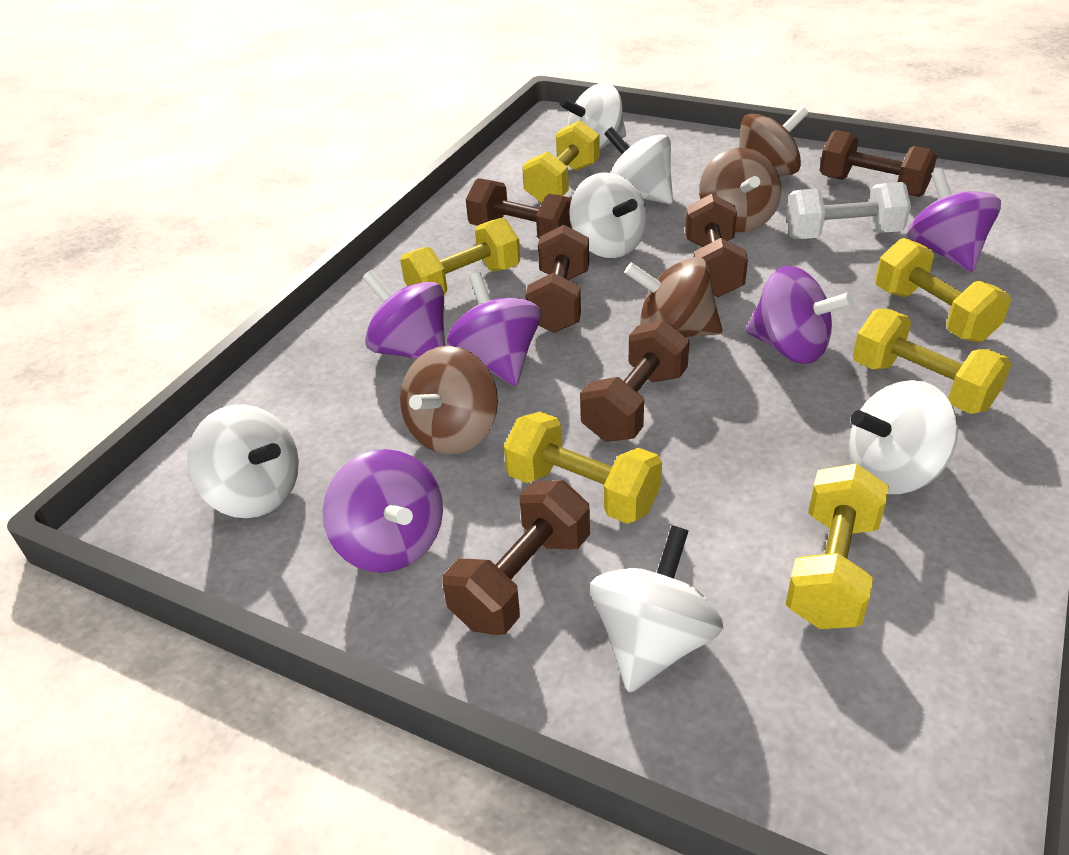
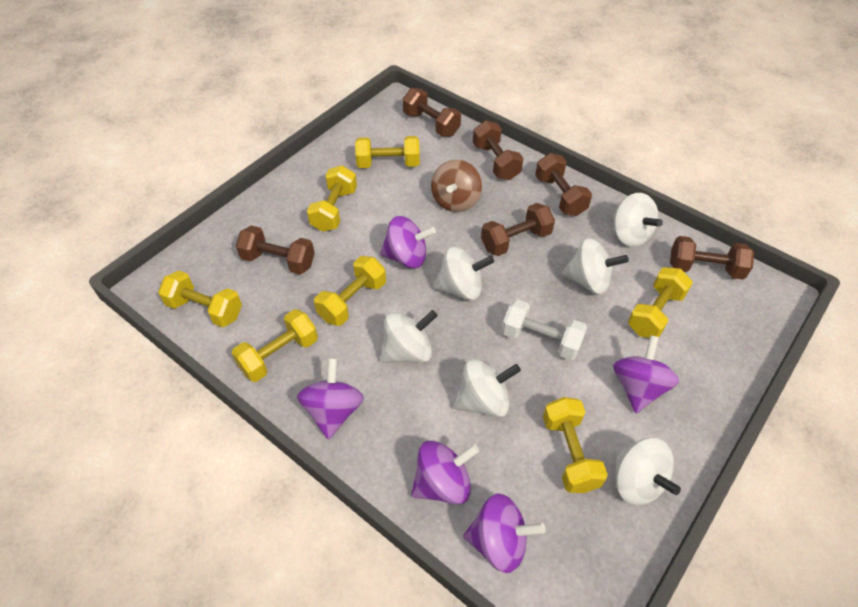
brown spinning top: 4 -> 1
yellow dumbbell: 6 -> 7

